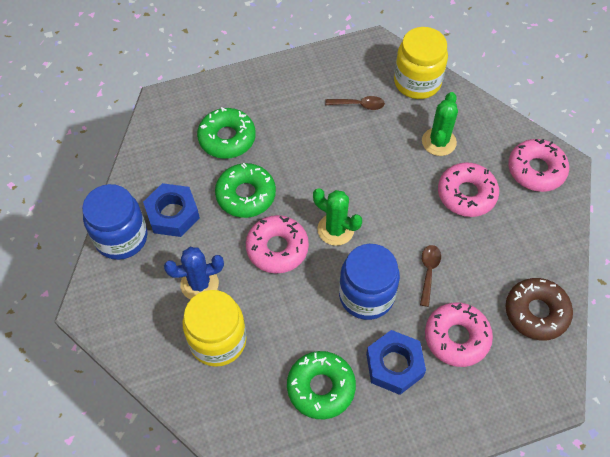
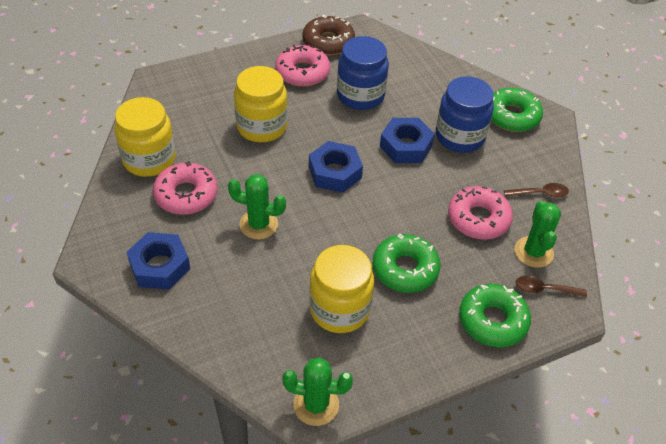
blue cactus: 1 -> 0
blue nut: 2 -> 3
green cactus: 2 -> 3
pink donut: 4 -> 3
yellow jar: 2 -> 3

